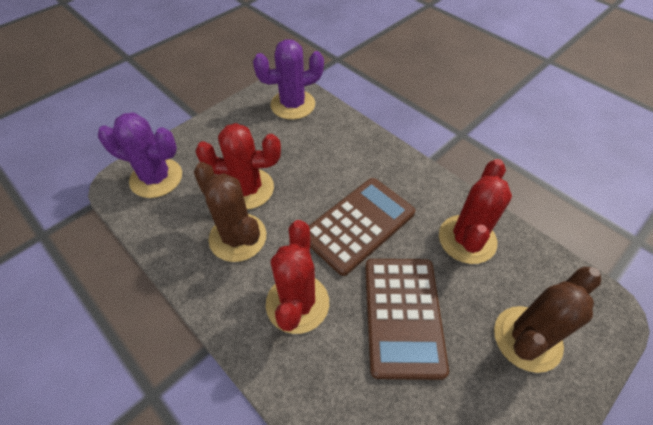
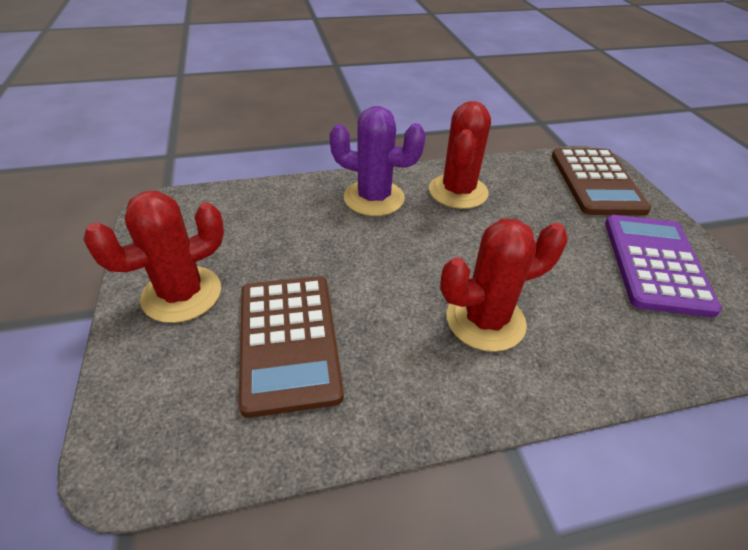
brown cactus: 2 -> 0
purple cactus: 2 -> 1
purple calculator: 0 -> 1

